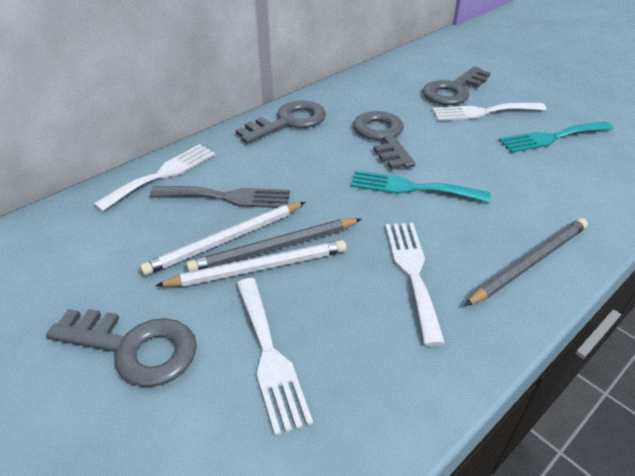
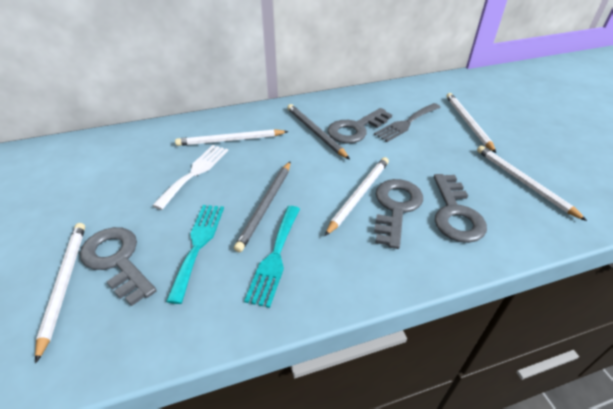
white fork: 4 -> 1
white pencil: 2 -> 5

